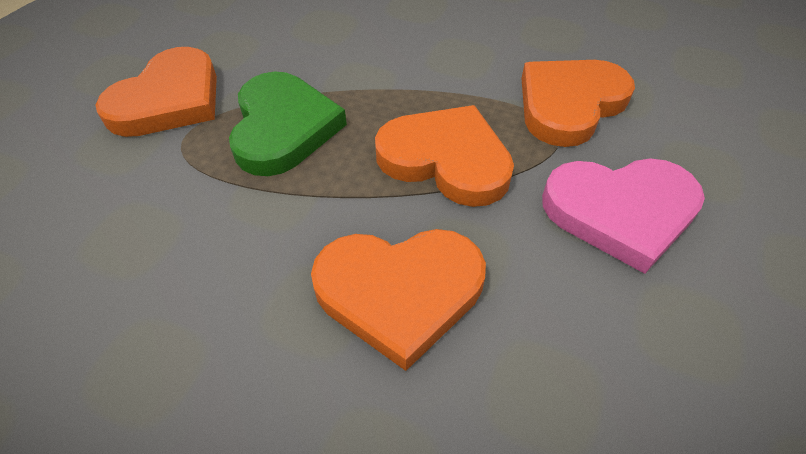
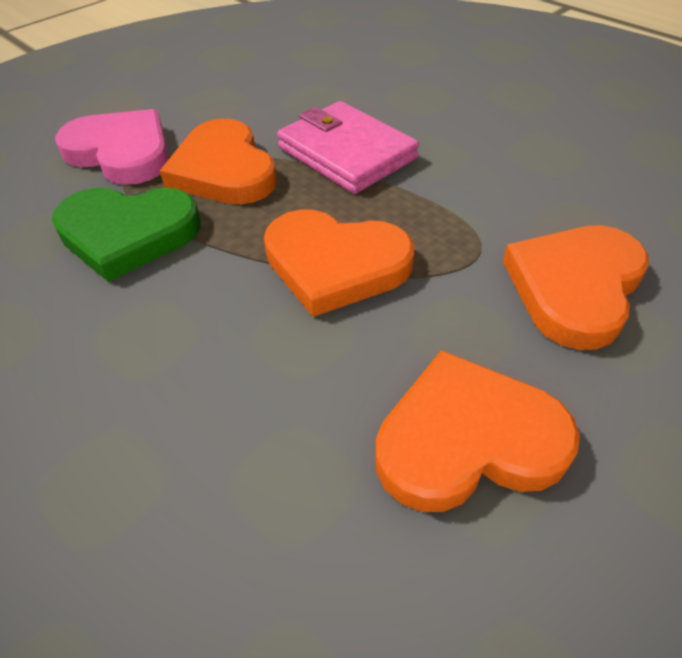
pink wallet: 0 -> 1

